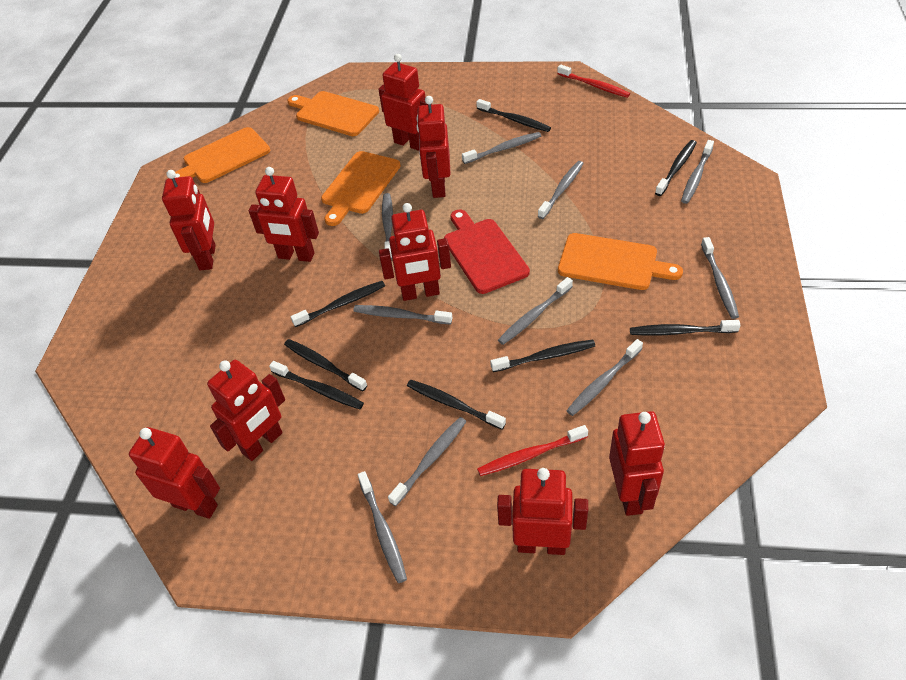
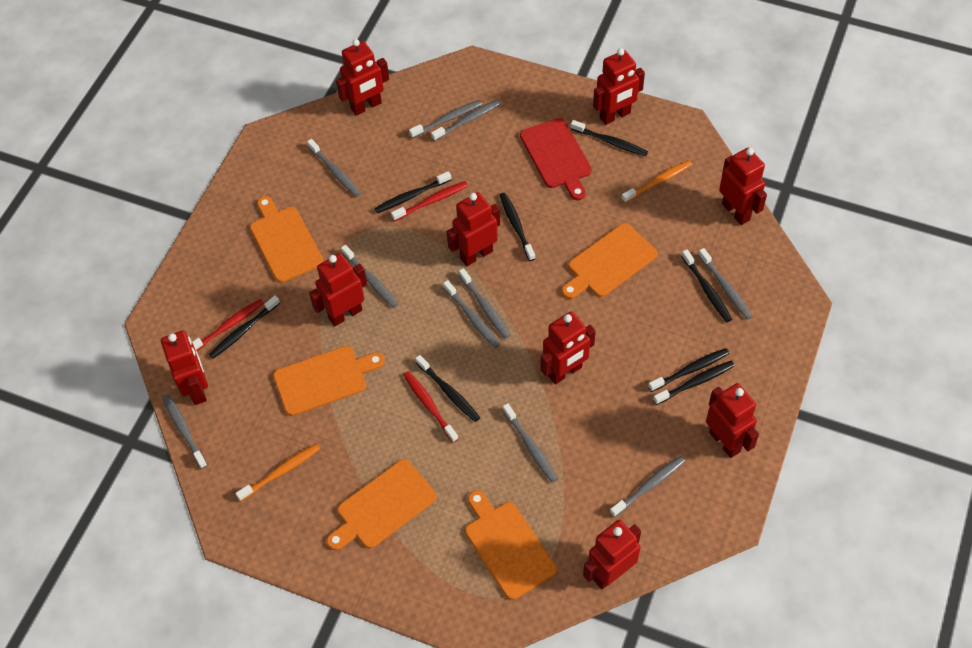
orange cutting board: 4 -> 5
orange toothbrush: 0 -> 2
red toothbrush: 2 -> 3

